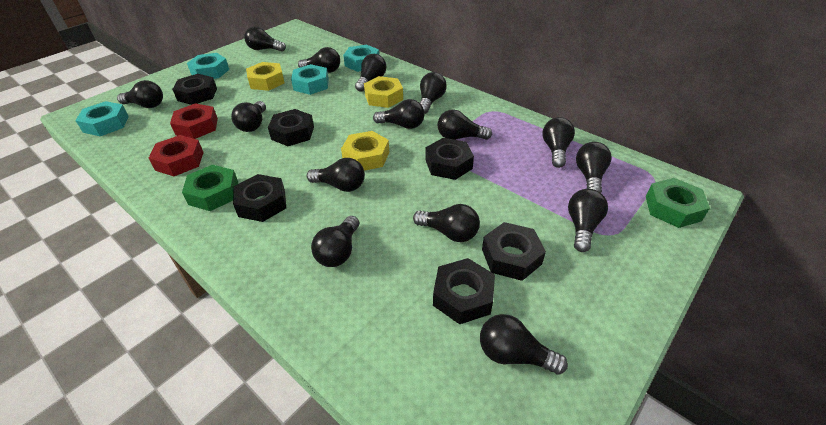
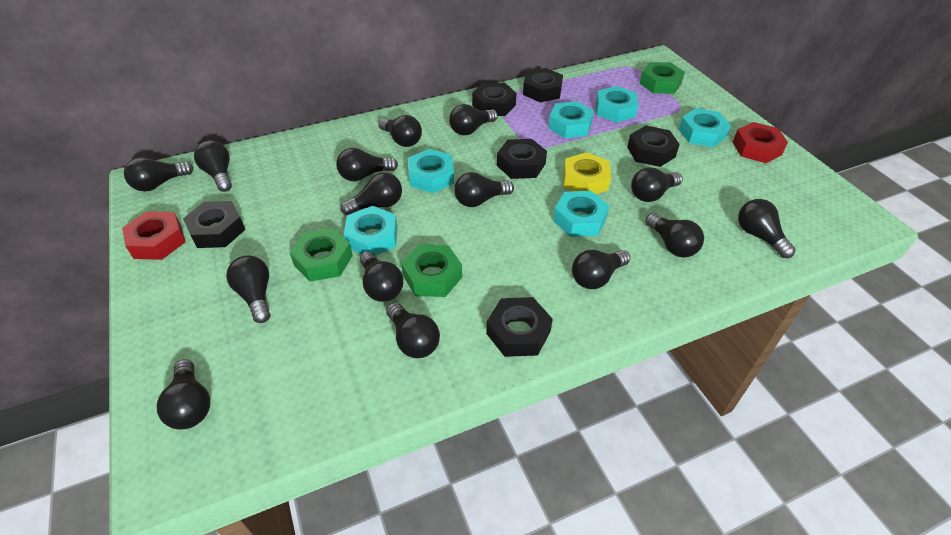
green nut: 2 -> 3
turquoise nut: 4 -> 6
yellow nut: 3 -> 1

